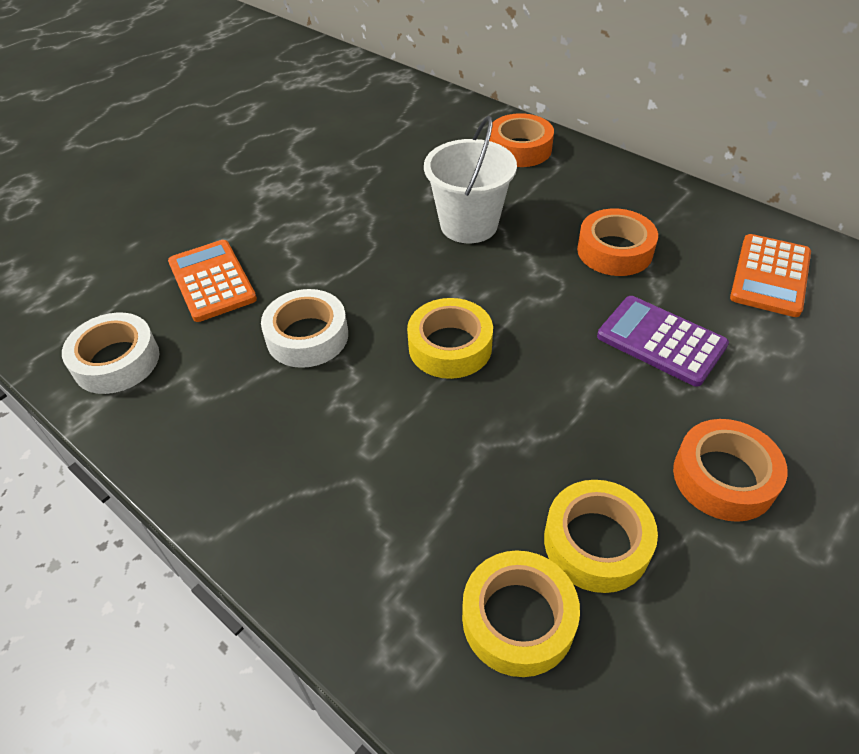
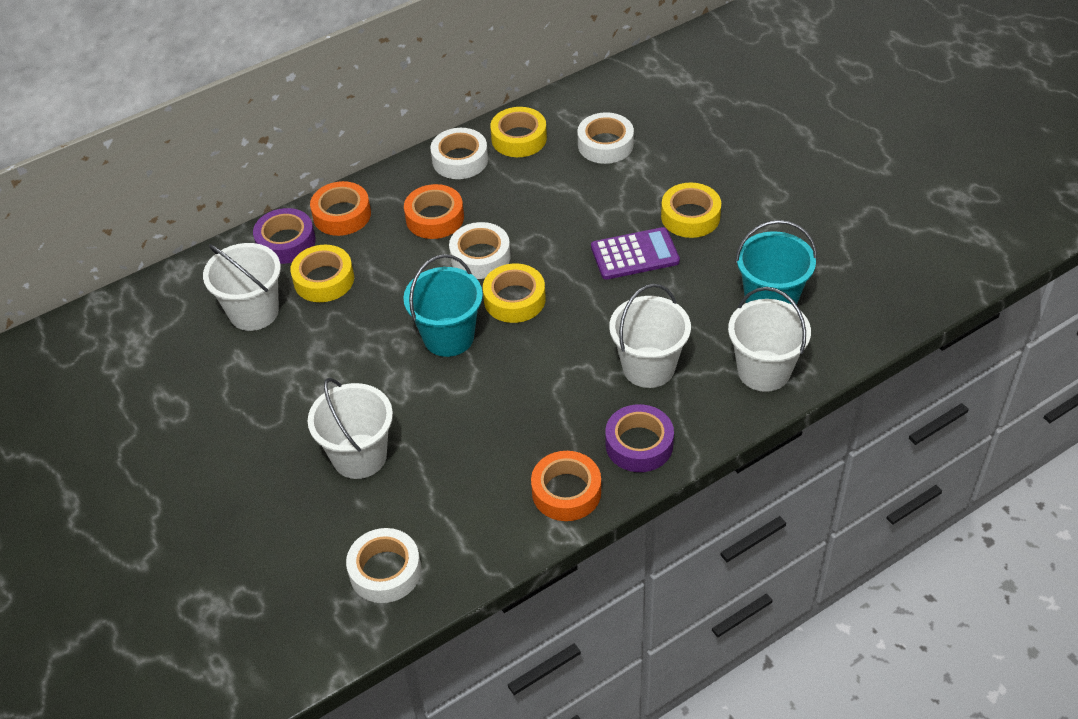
orange calculator: 2 -> 0
purple tape: 0 -> 2
turquoise bucket: 0 -> 2
white bucket: 1 -> 4
white tape: 2 -> 4
yellow tape: 3 -> 4

